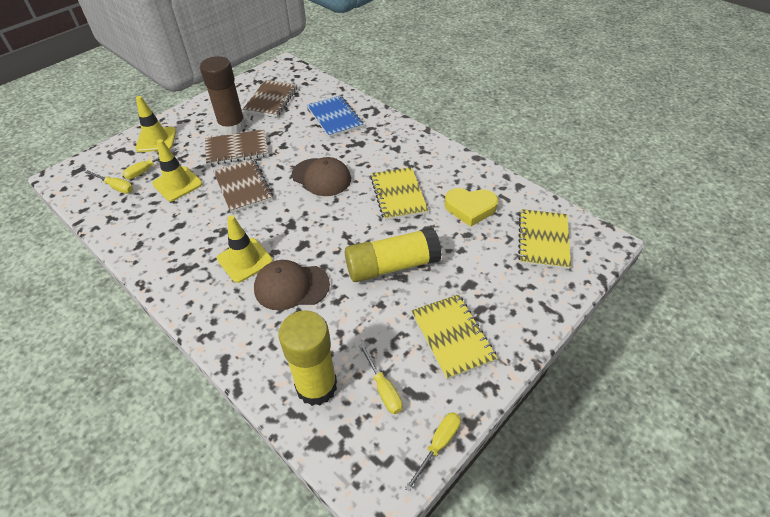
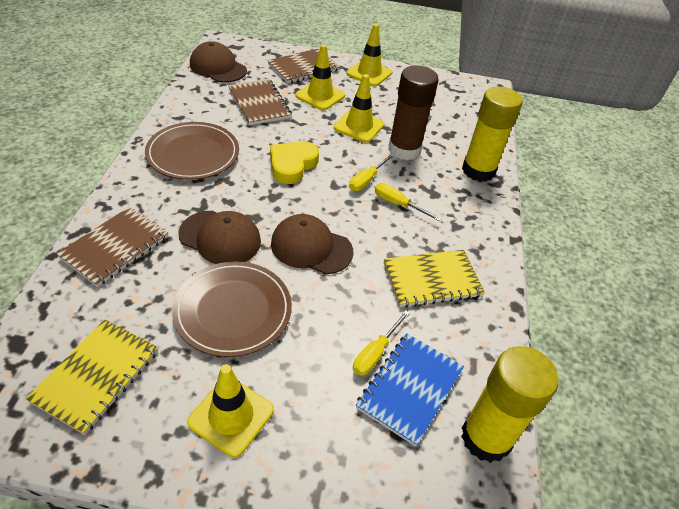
brown cap: 2 -> 3
brown plate: 0 -> 2
yellow notebook: 3 -> 2
yellow screwdriver: 4 -> 3
yellow traffic cone: 3 -> 4

